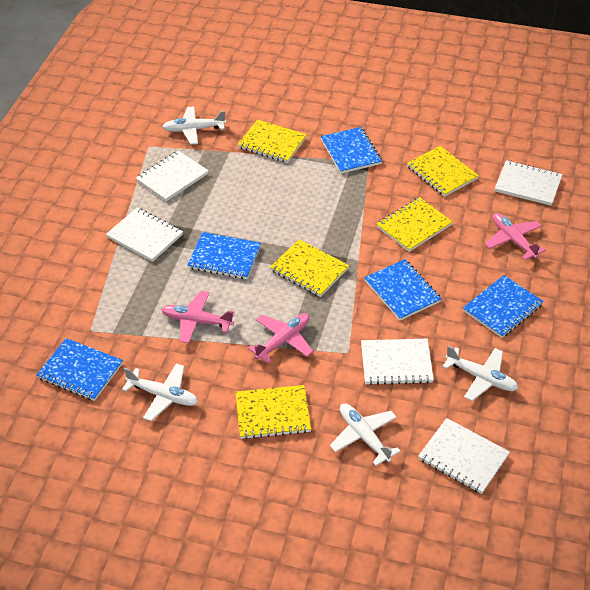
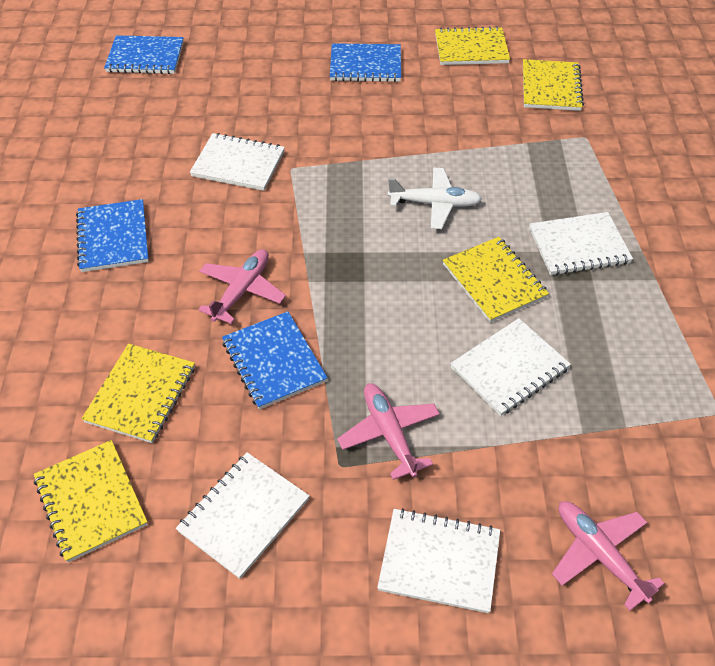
blue notebook: 5 -> 4
white plane: 4 -> 1

